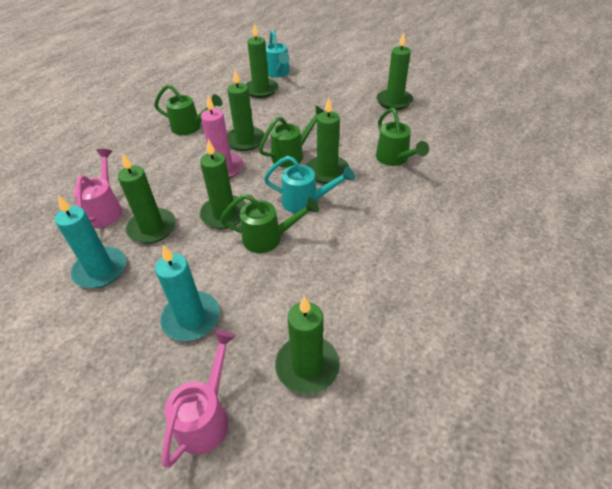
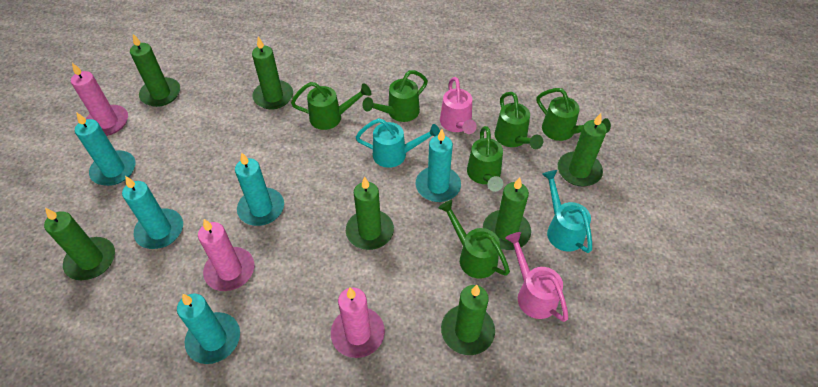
green watering can: 4 -> 6
pink candle: 1 -> 3
turquoise candle: 2 -> 5

